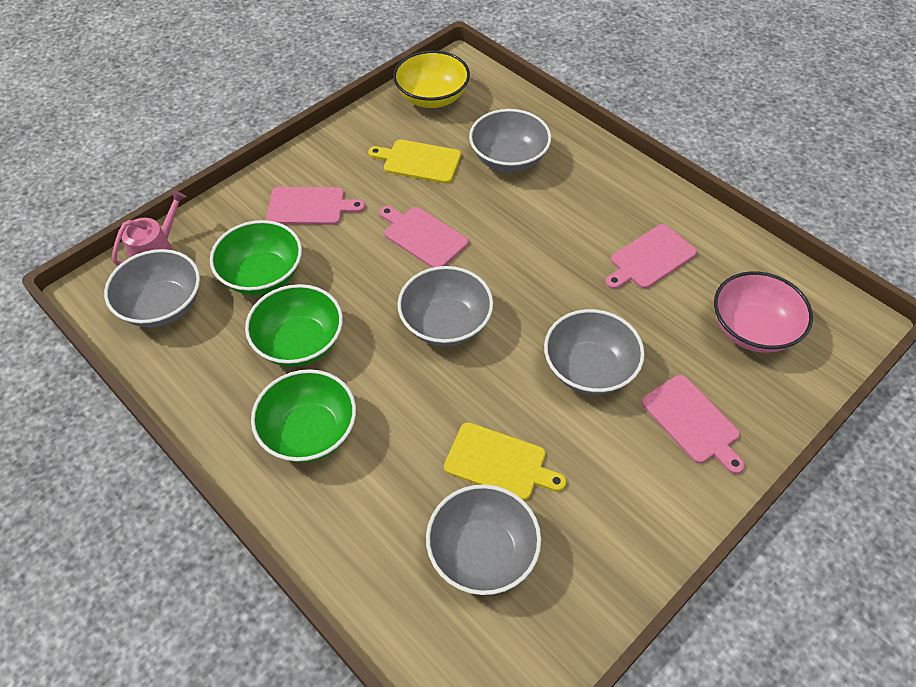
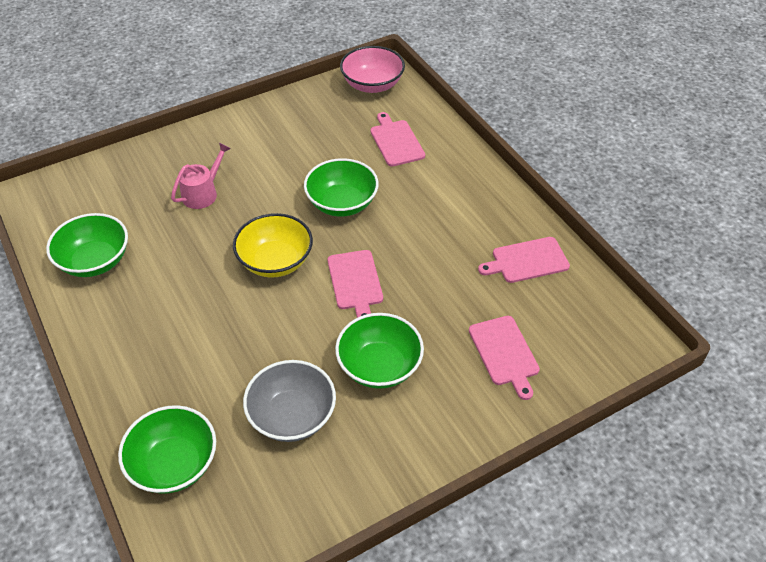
green bowl: 3 -> 4
grey bowl: 5 -> 1
yellow cutting board: 2 -> 0

